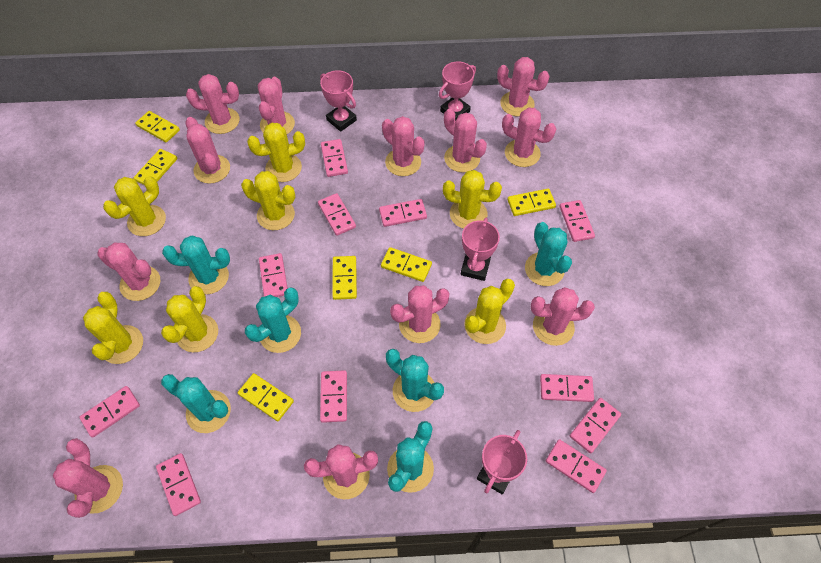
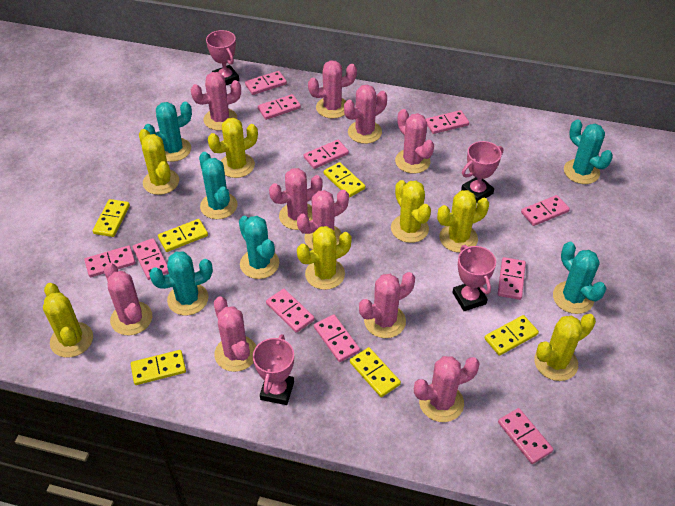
pink cactus: 12 -> 10

